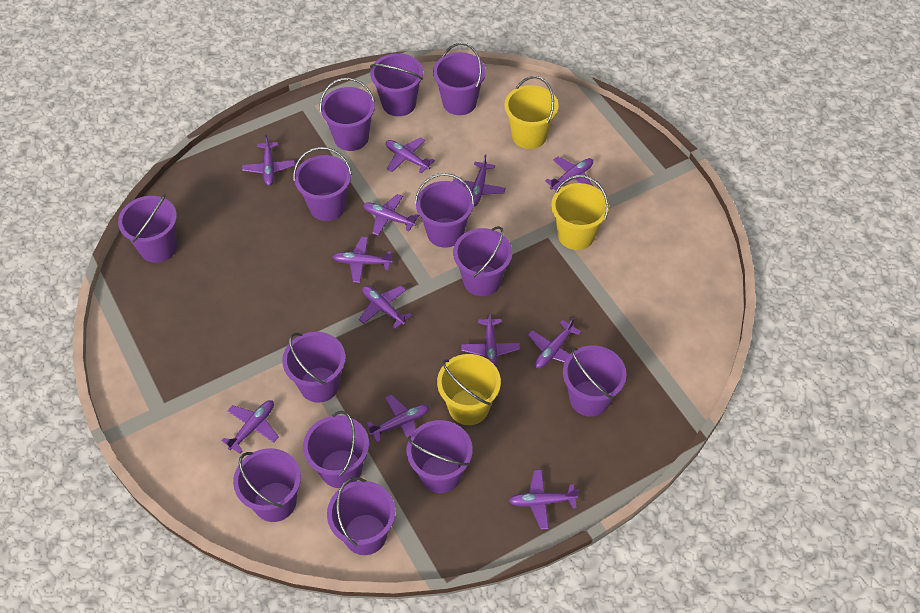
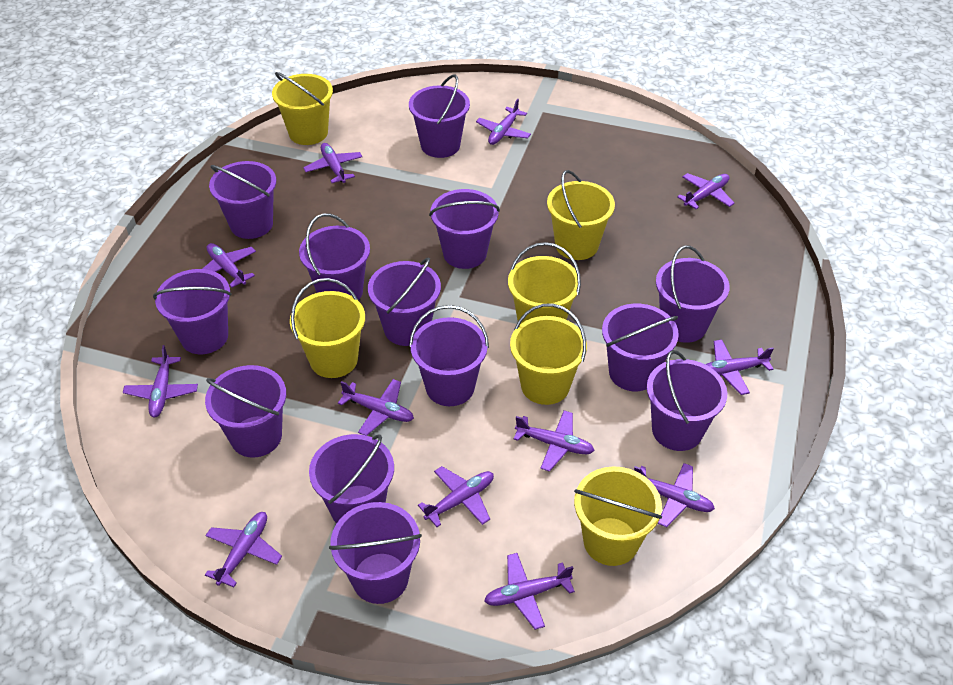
yellow bucket: 3 -> 6

